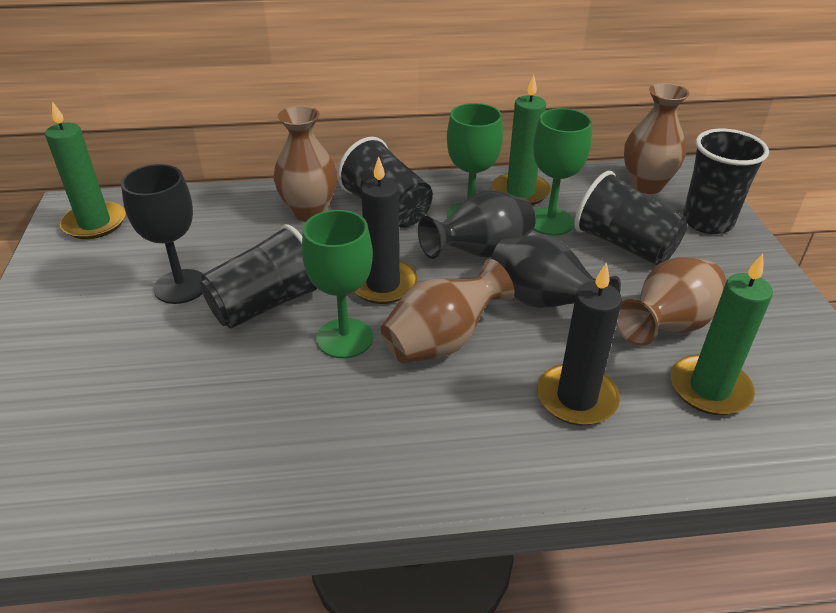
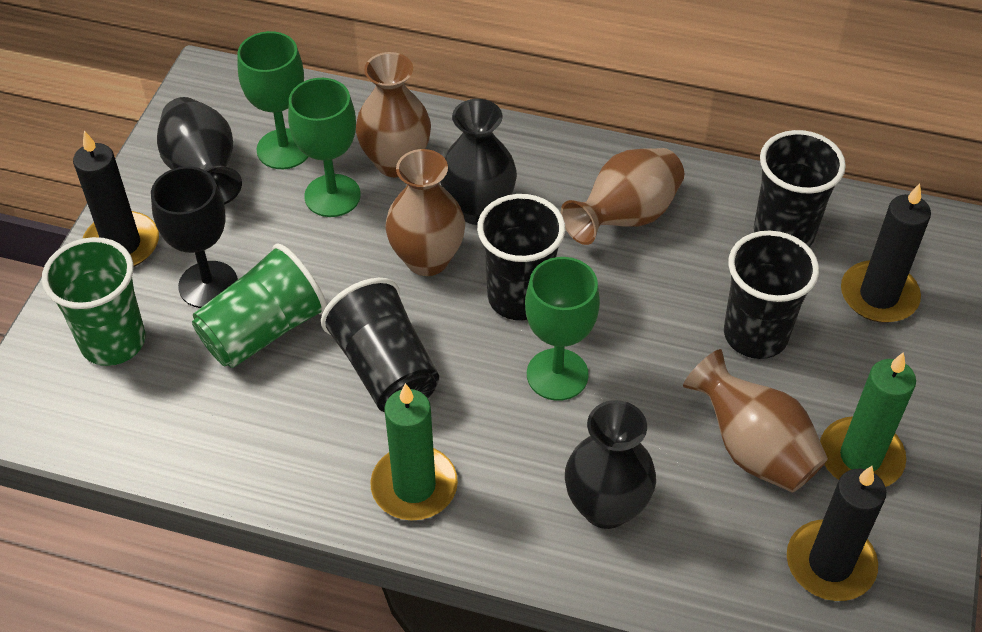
black candle: 2 -> 3
black vase: 2 -> 3
green candle: 3 -> 2
green cup: 0 -> 2

